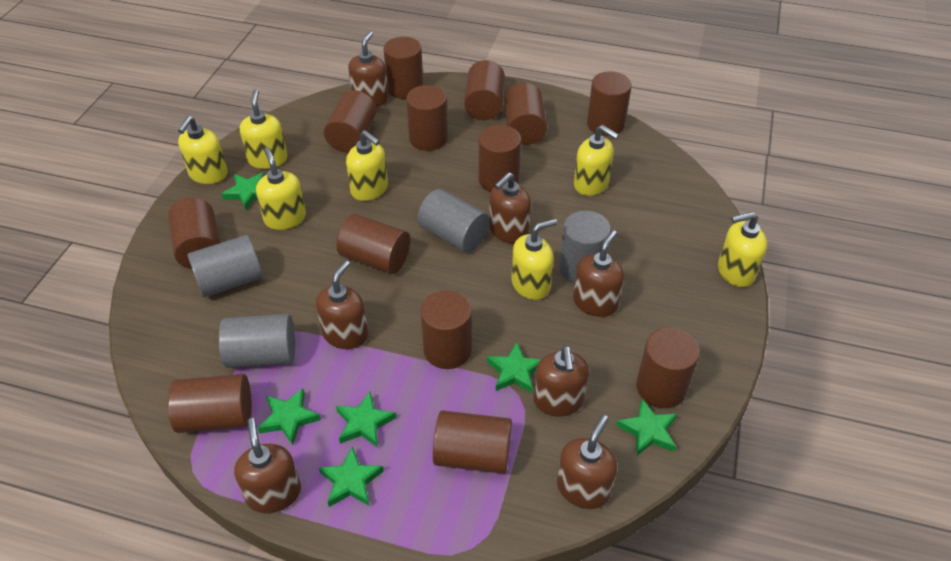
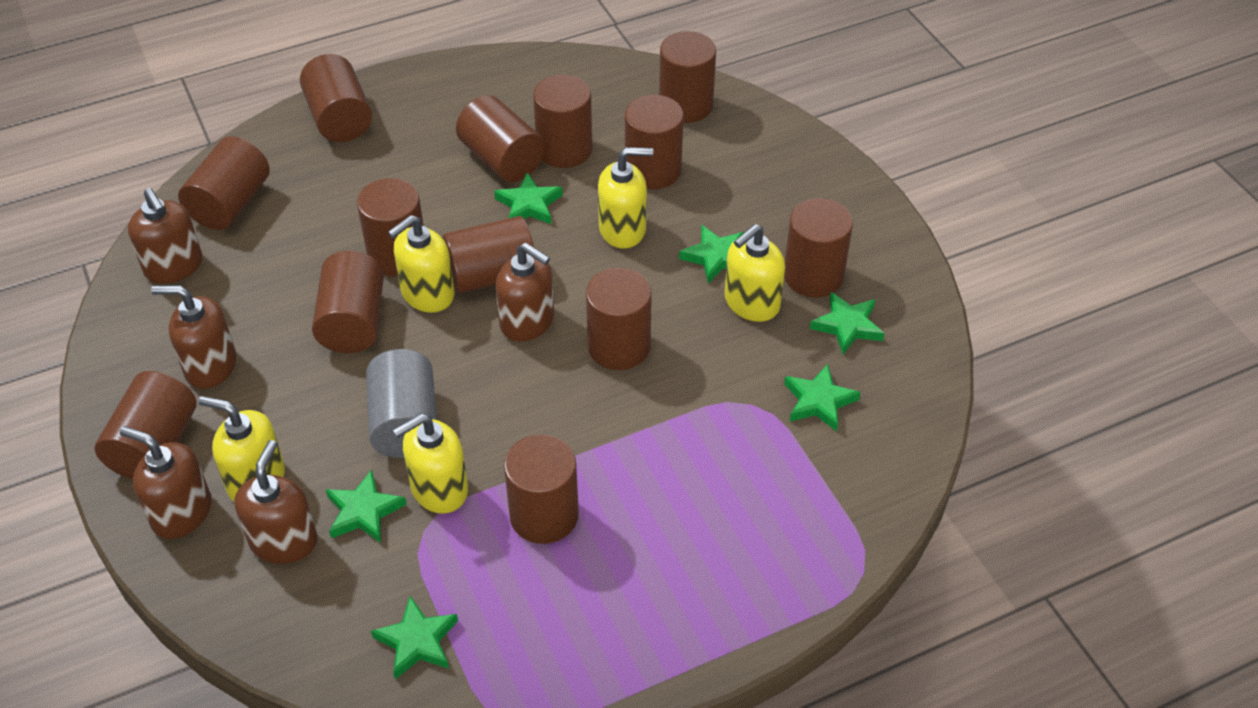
brown soap dispenser: 7 -> 5
grey cylinder: 4 -> 1
yellow soap dispenser: 7 -> 5

